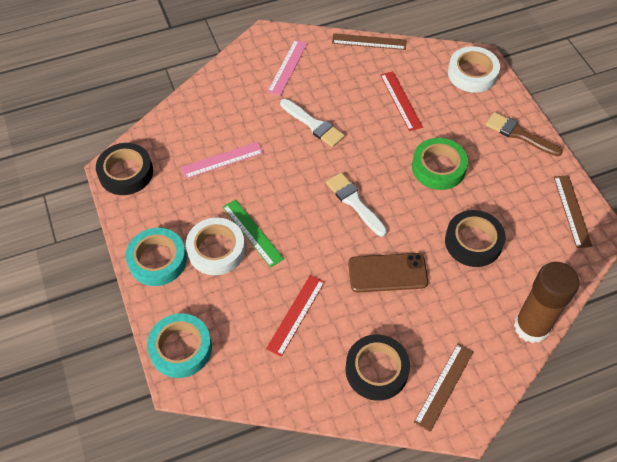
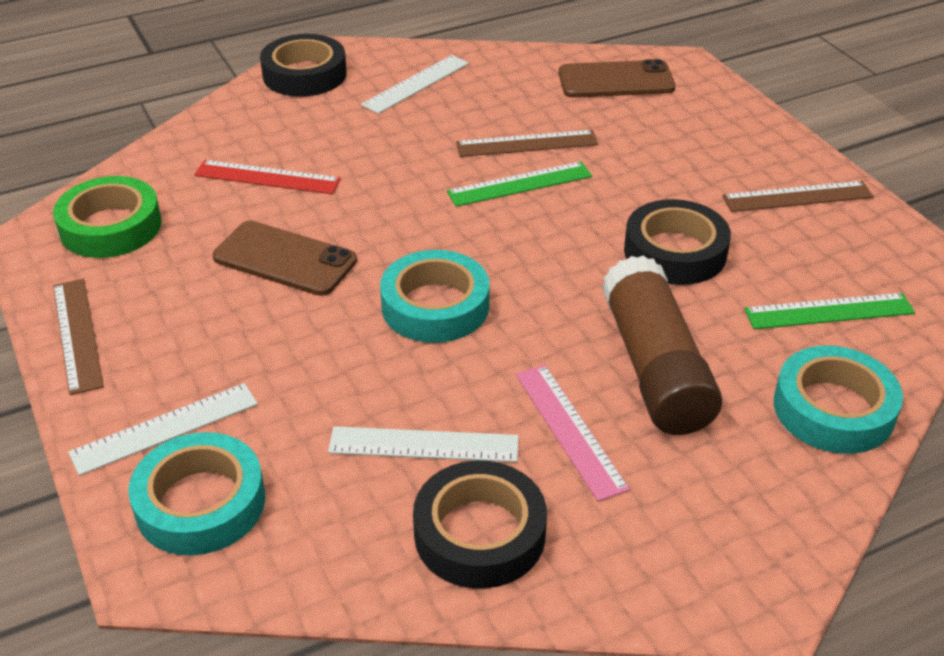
brown brush: 1 -> 0
brown phone: 1 -> 2
green ruler: 1 -> 2
pink ruler: 2 -> 1
red ruler: 2 -> 1
turquoise tape: 2 -> 3
white brush: 2 -> 0
white ruler: 0 -> 3
white tape: 2 -> 0

